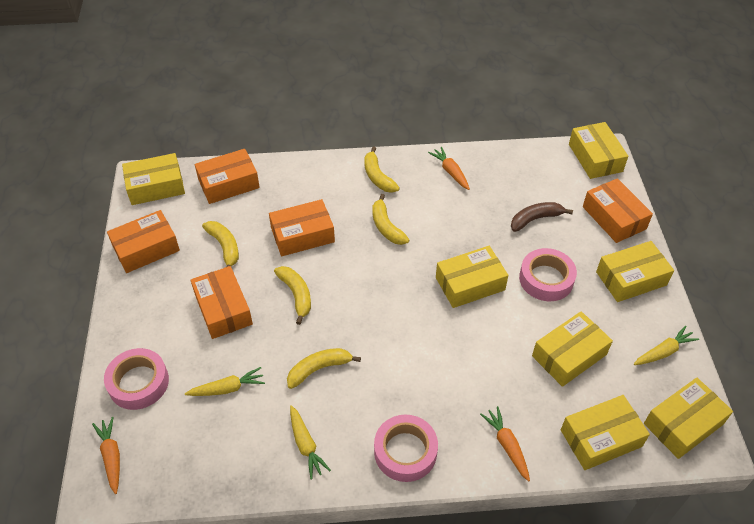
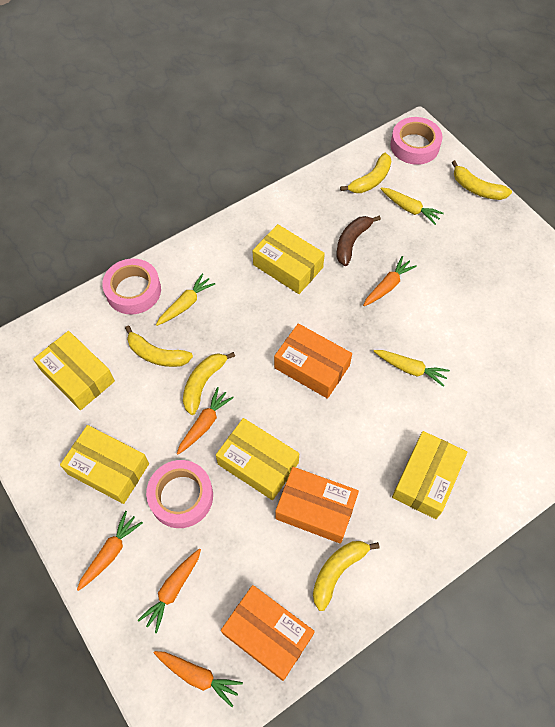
orange box: 5 -> 3
orange carrot: 3 -> 5
yellow box: 7 -> 5

